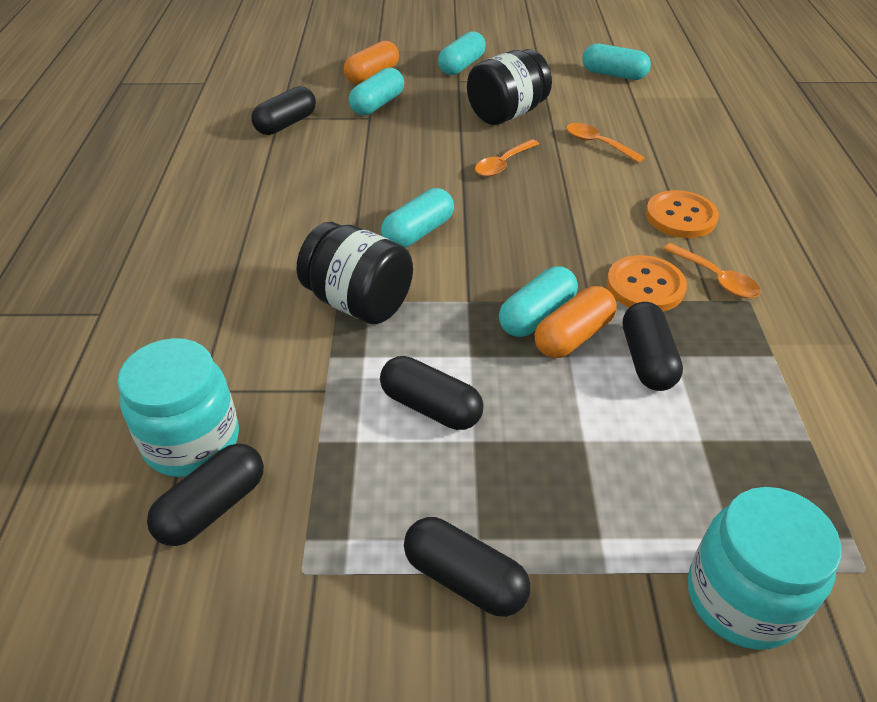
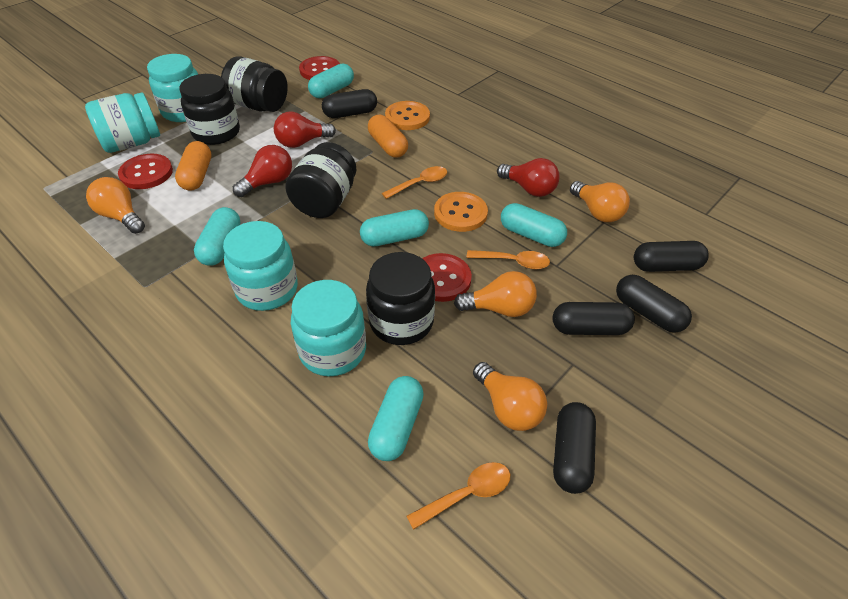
black jar: 2 -> 4
orange light bulb: 0 -> 4
red button: 0 -> 3
red light bulb: 0 -> 3
turquoise jar: 2 -> 4

